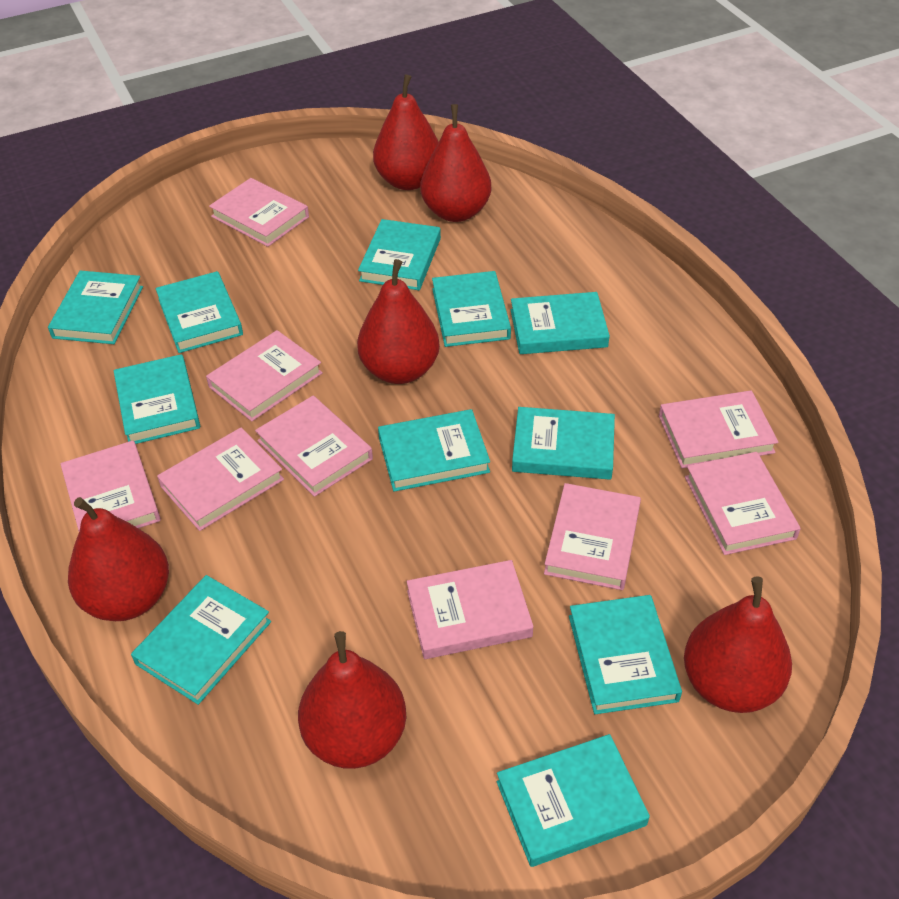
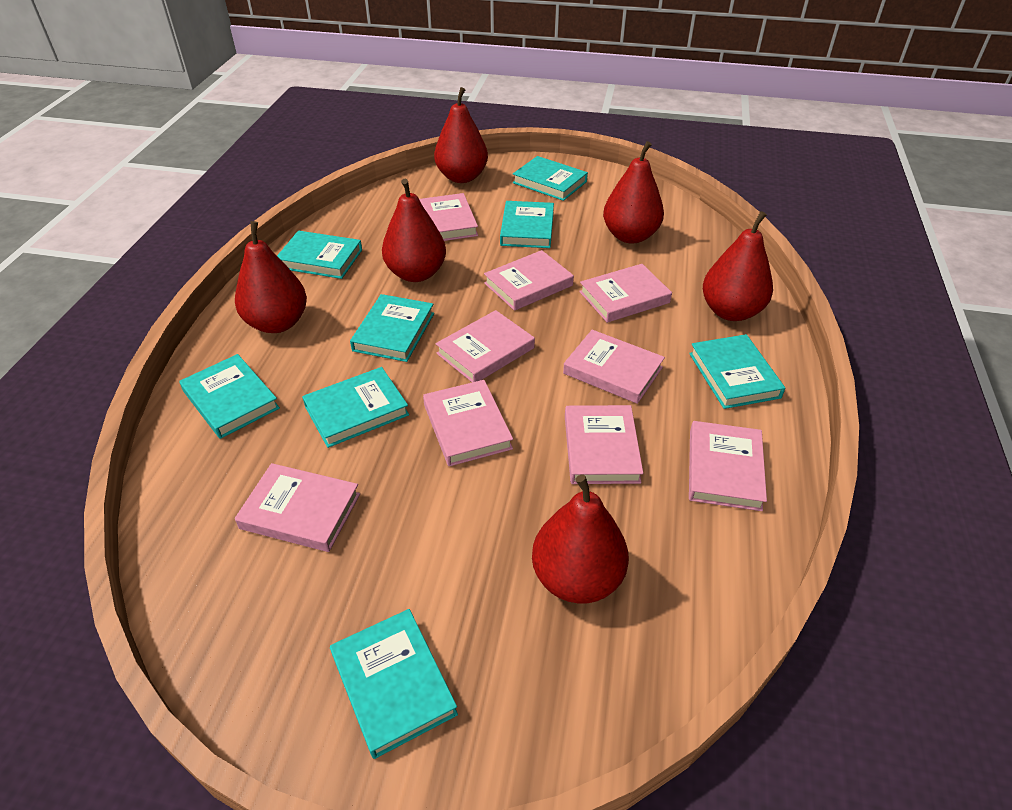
turquoise book: 11 -> 8

